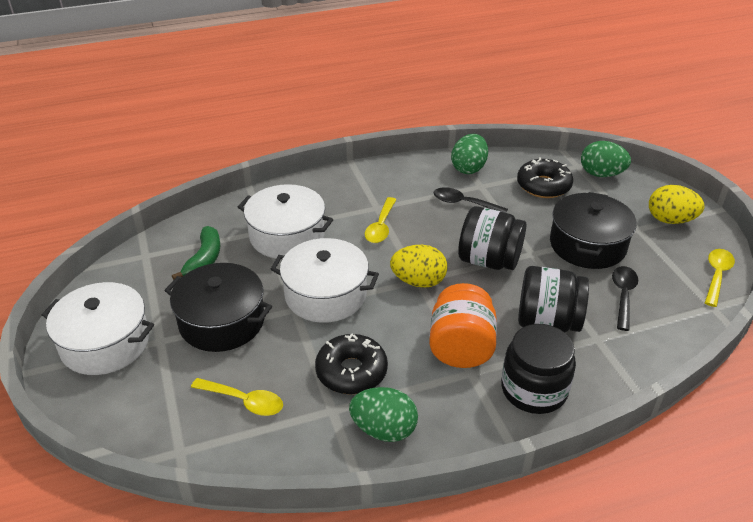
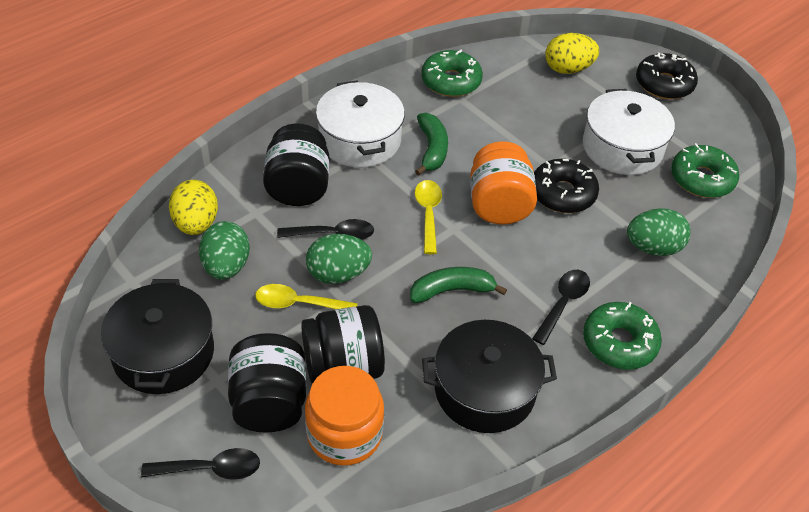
black spoon: 2 -> 3
green banana: 1 -> 2
green donut: 0 -> 3
orange jar: 1 -> 2
white pot: 3 -> 2
yellow spoon: 3 -> 2

